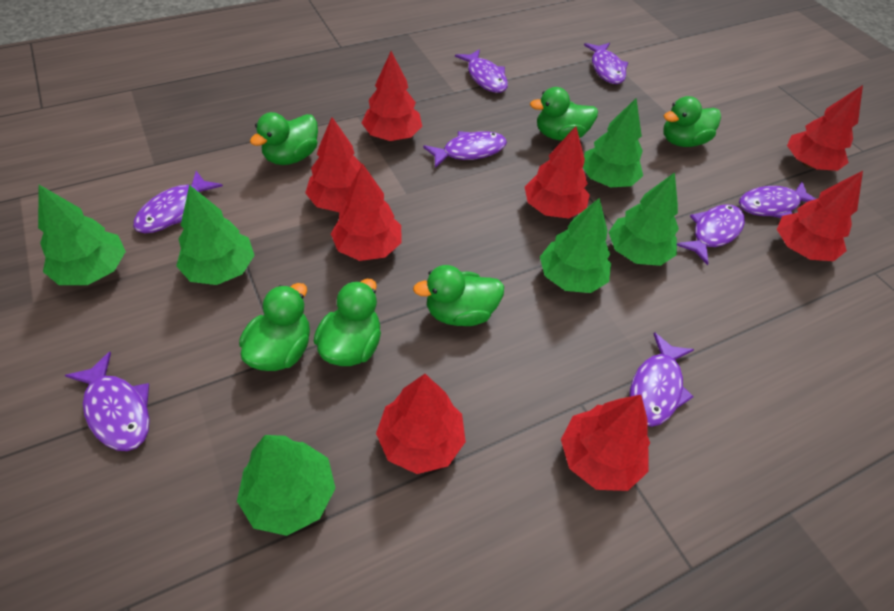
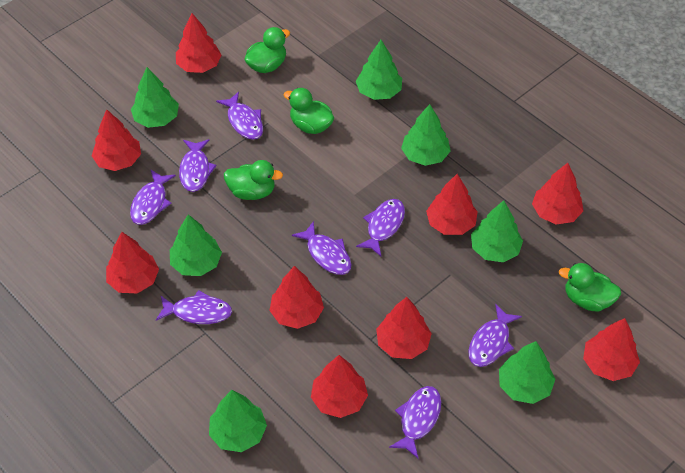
green duck: 6 -> 4
green tree: 6 -> 7
red tree: 8 -> 9

